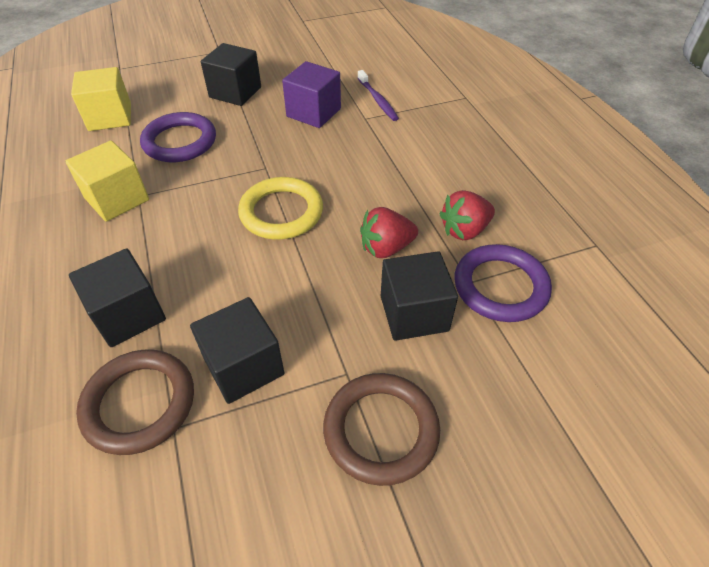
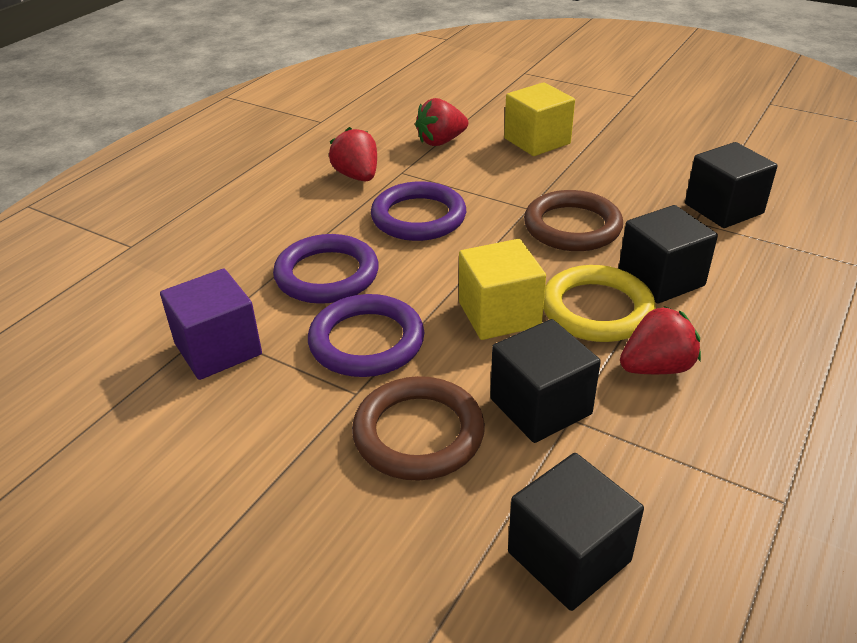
purple ring: 2 -> 3
purple toothbrush: 1 -> 0
red strawberry: 2 -> 3

